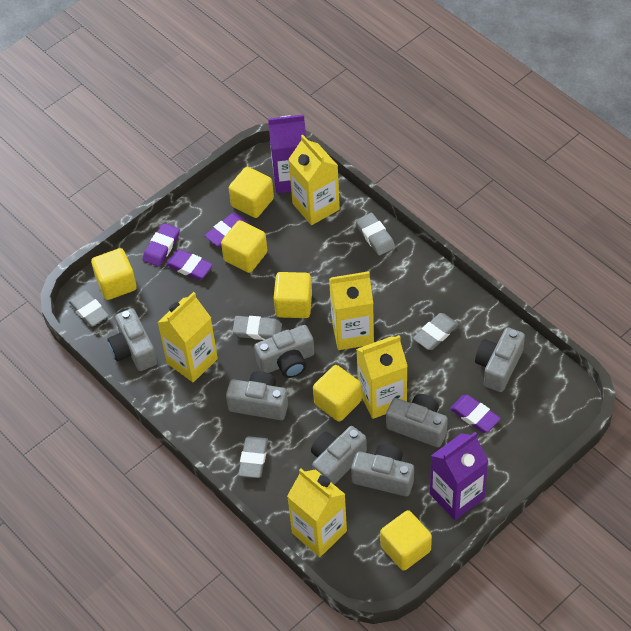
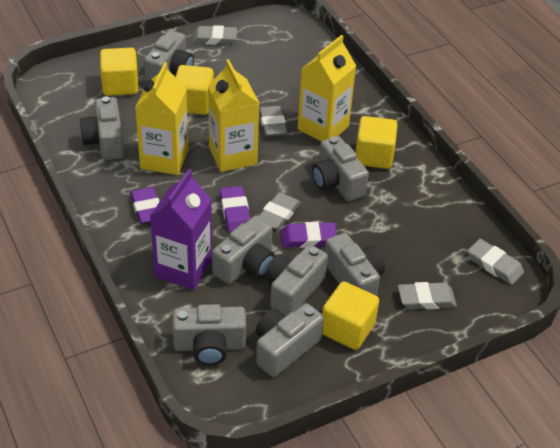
grey camera: 7 -> 8
purple carton: 2 -> 1
purple eraser: 4 -> 3
yellow carton: 5 -> 3
yellow cube: 6 -> 4

